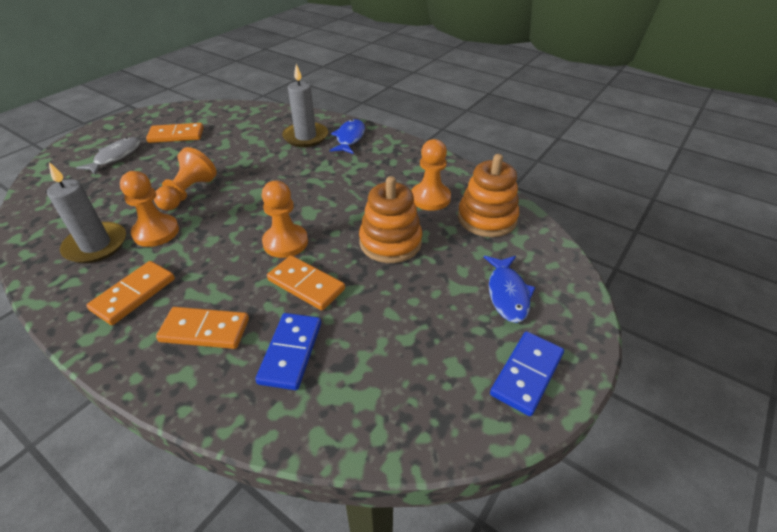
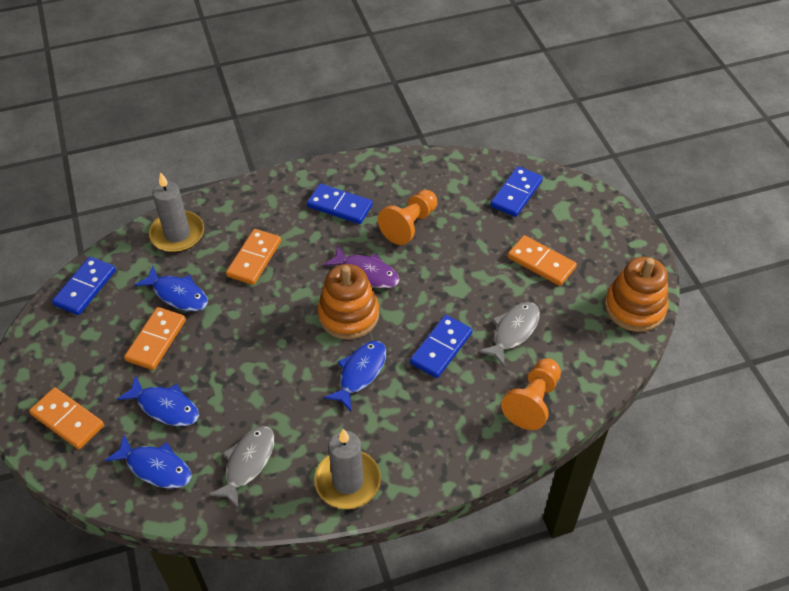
blue domino: 2 -> 4
blue fish: 2 -> 4
grey fish: 1 -> 2
orange pawn: 4 -> 2
purple fish: 0 -> 1

